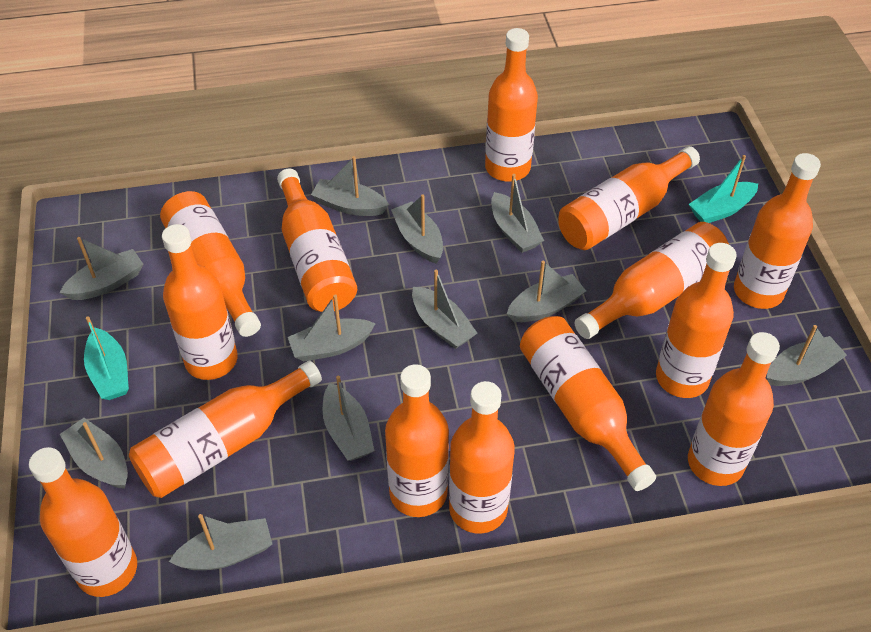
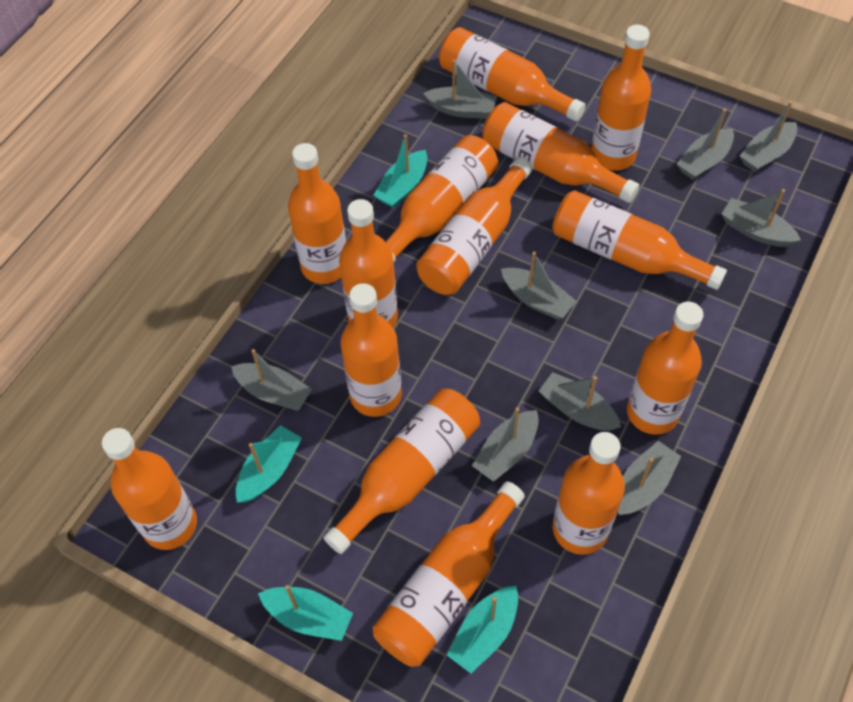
grey boat: 11 -> 9
turquoise boat: 2 -> 4

